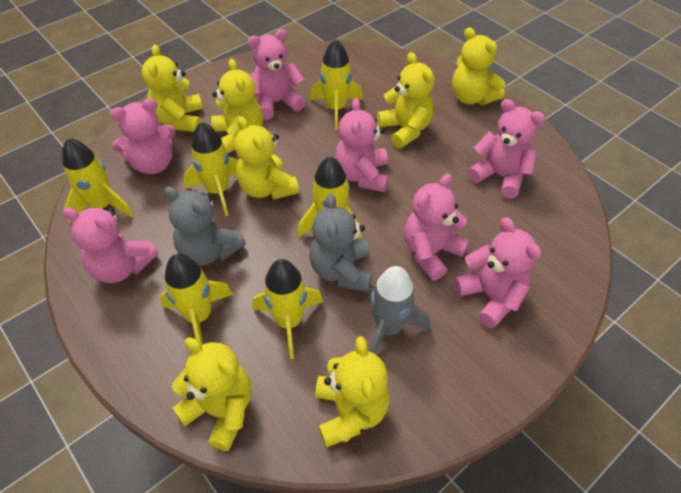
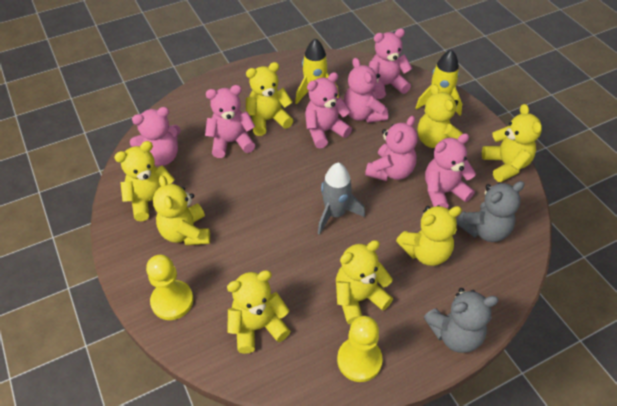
yellow pawn: 0 -> 2
yellow rocket: 6 -> 2
yellow teddy bear: 7 -> 8

